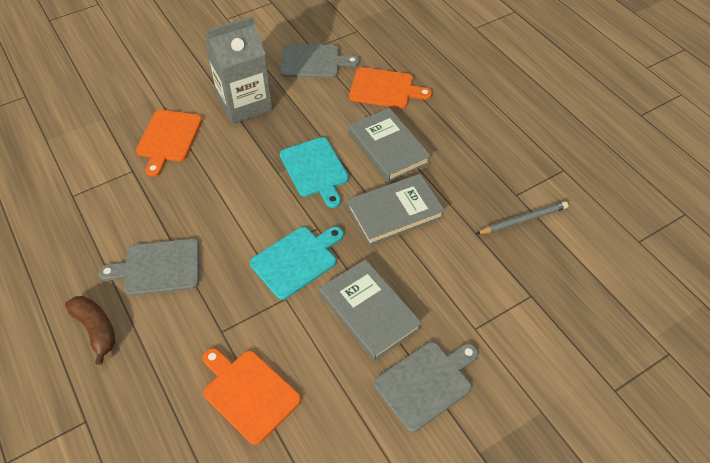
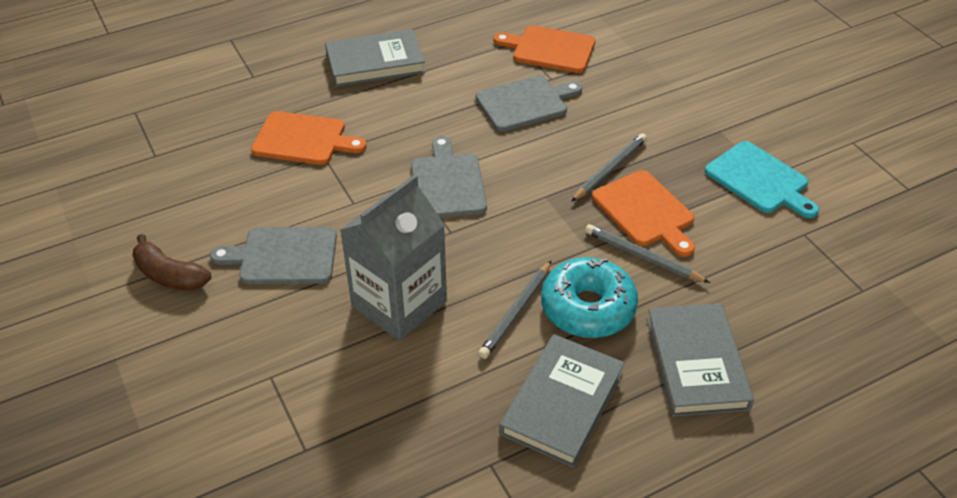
grey pencil: 1 -> 3
turquoise cutting board: 2 -> 1
turquoise donut: 0 -> 1

